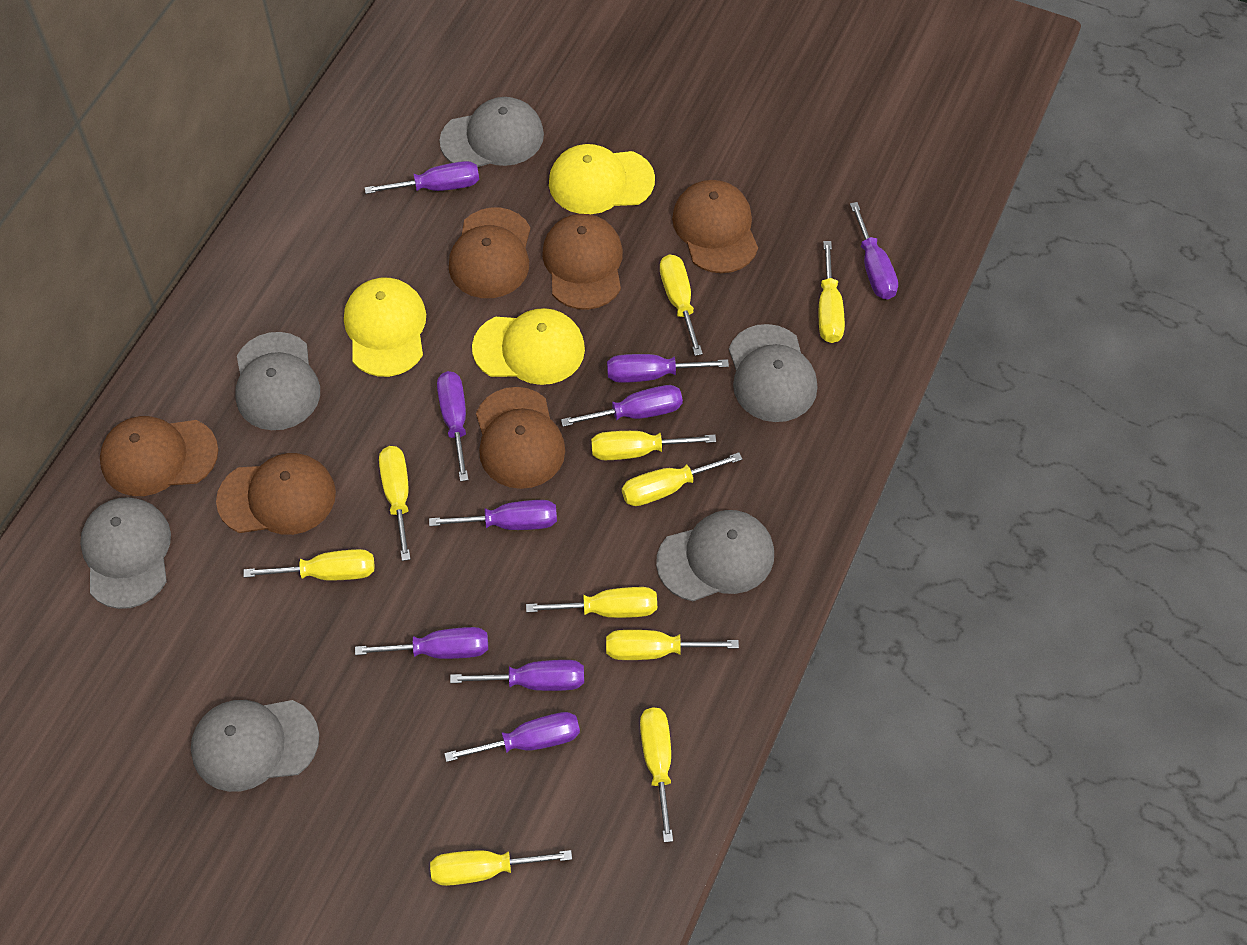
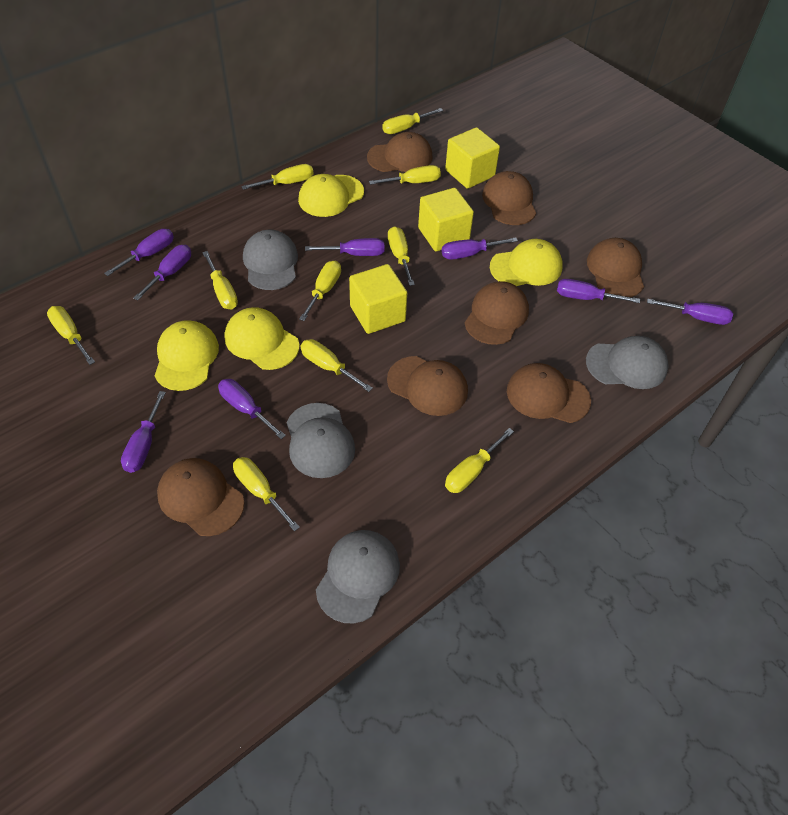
brown cap: 6 -> 7
grey cap: 6 -> 4
purple screwdriver: 9 -> 8
yellow cap: 3 -> 4
yellow cube: 0 -> 3

